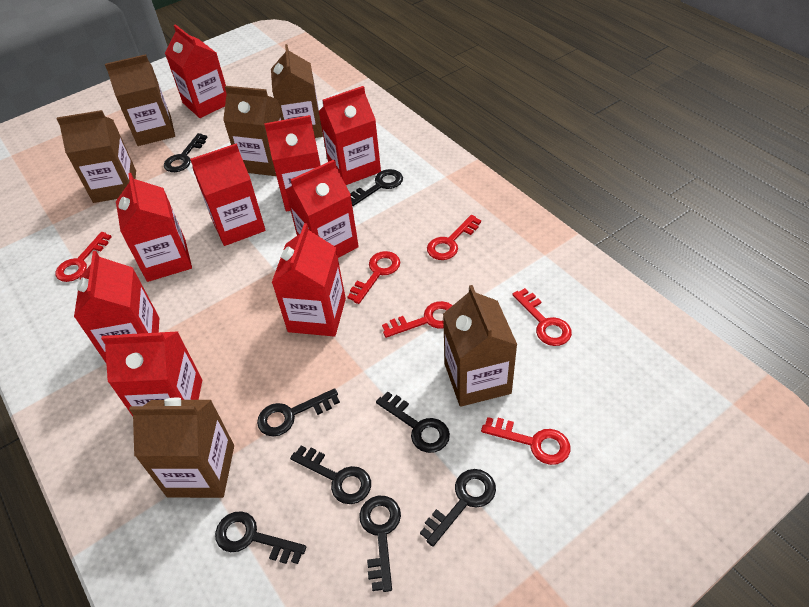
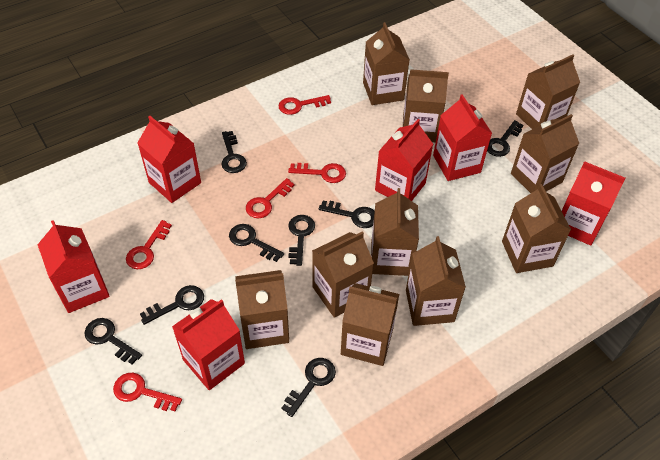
brown carton: 6 -> 10
red carton: 9 -> 6
red key: 6 -> 5

